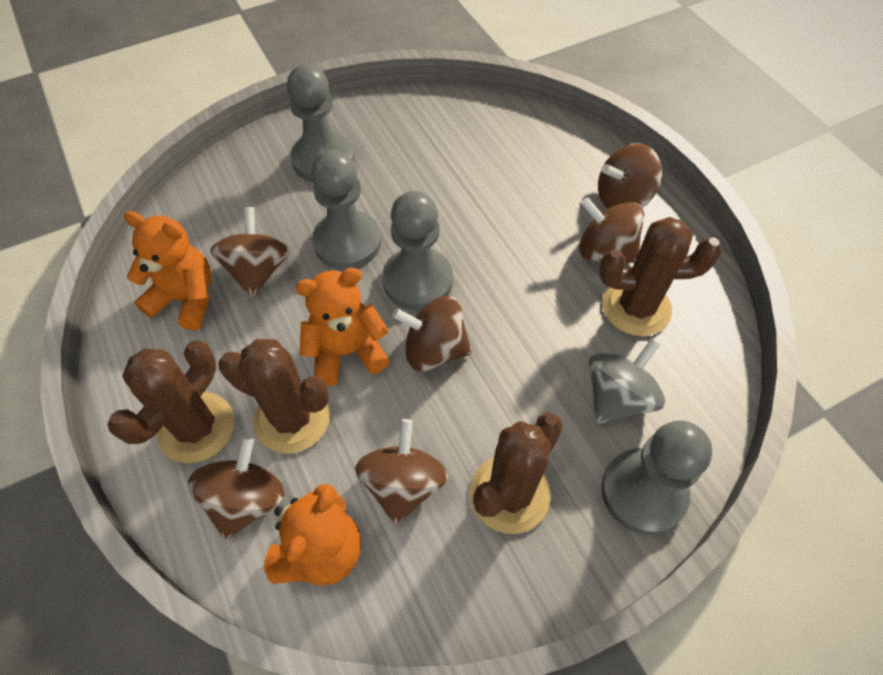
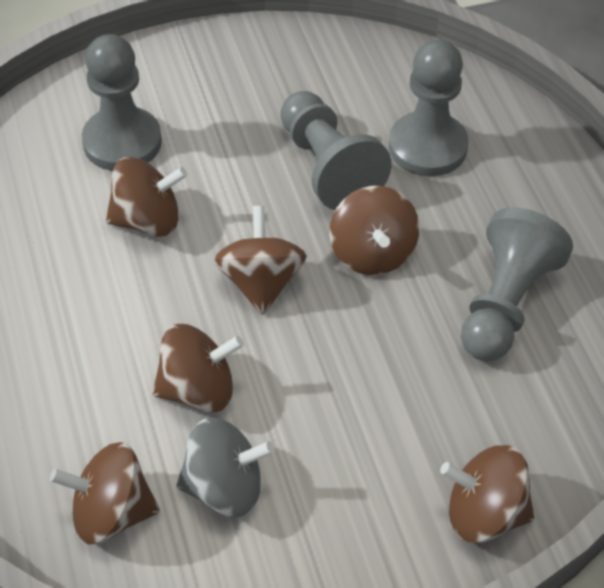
brown cactus: 4 -> 0
orange teddy bear: 3 -> 0

